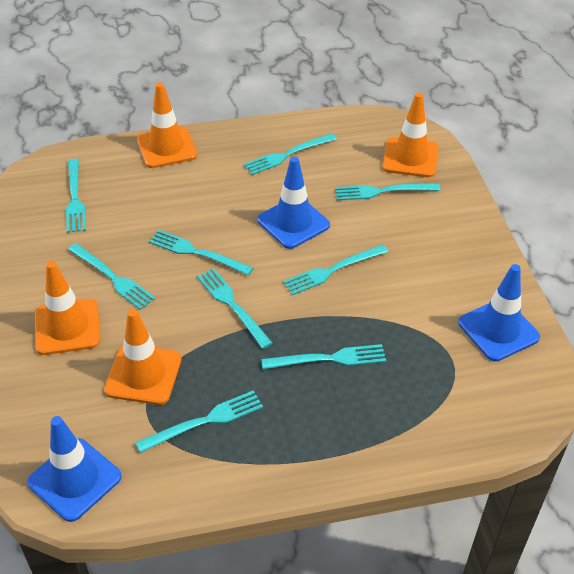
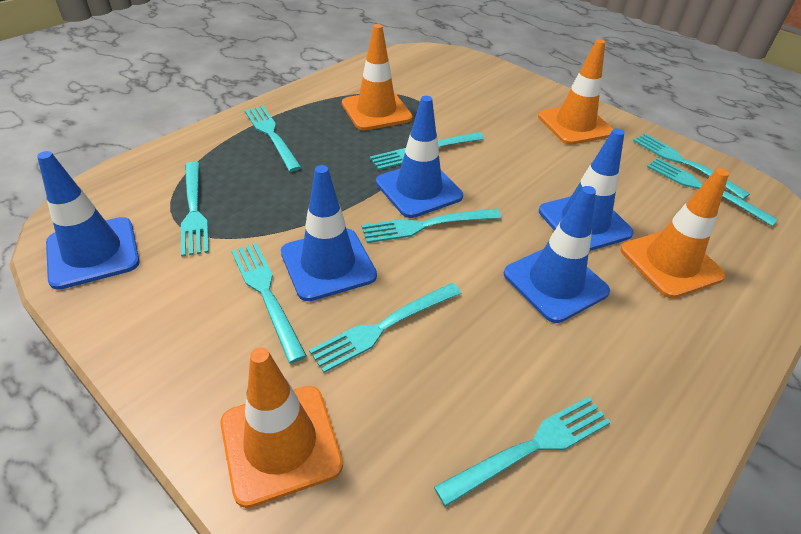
blue traffic cone: 3 -> 5

